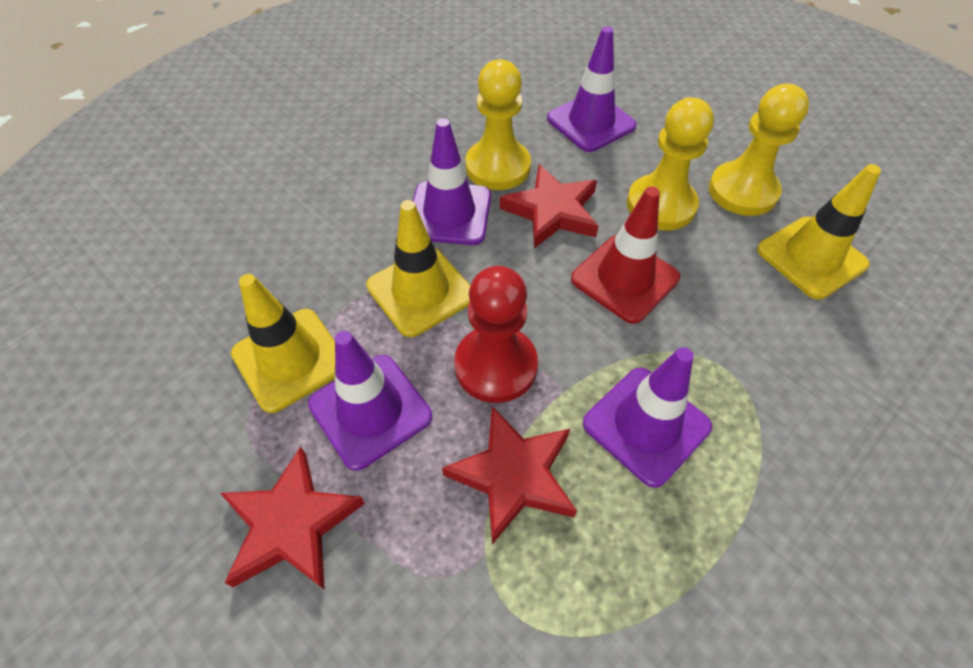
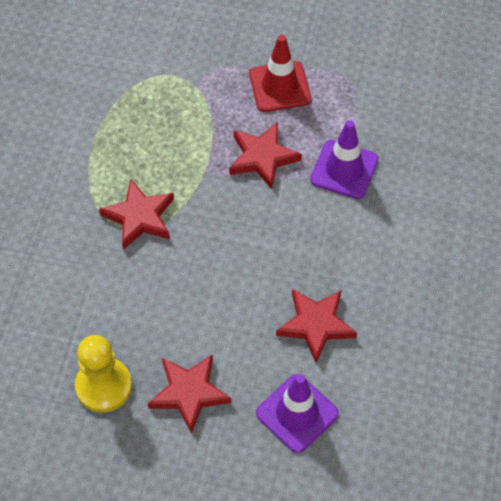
purple traffic cone: 4 -> 2
red pawn: 1 -> 0
red star: 3 -> 4
yellow pawn: 3 -> 1
yellow traffic cone: 3 -> 0

